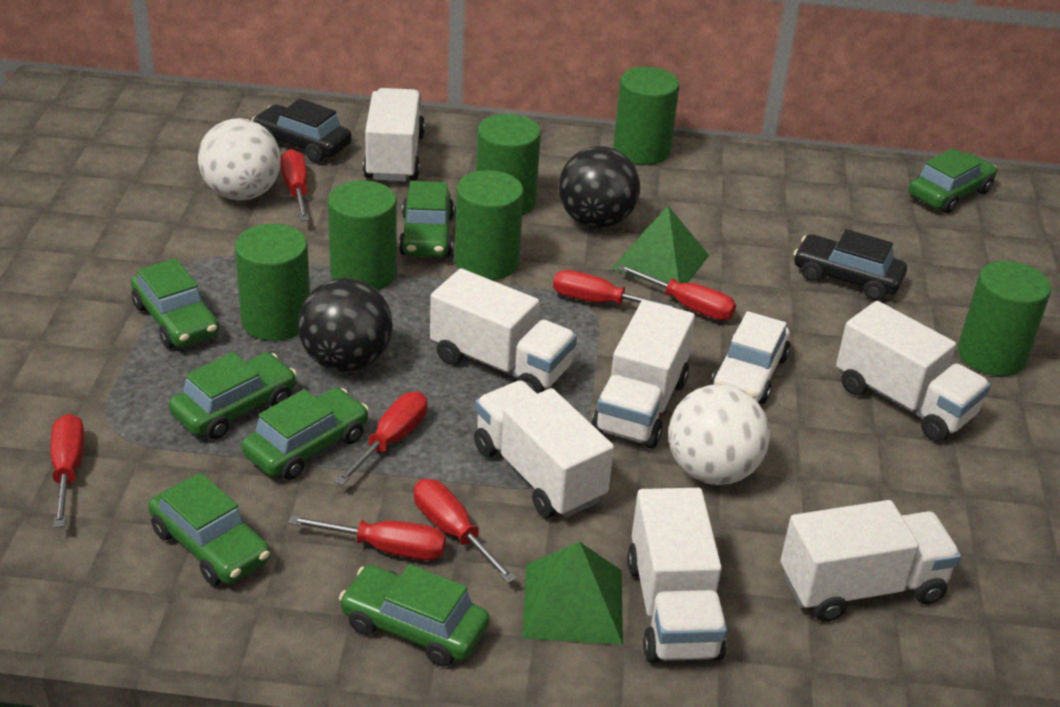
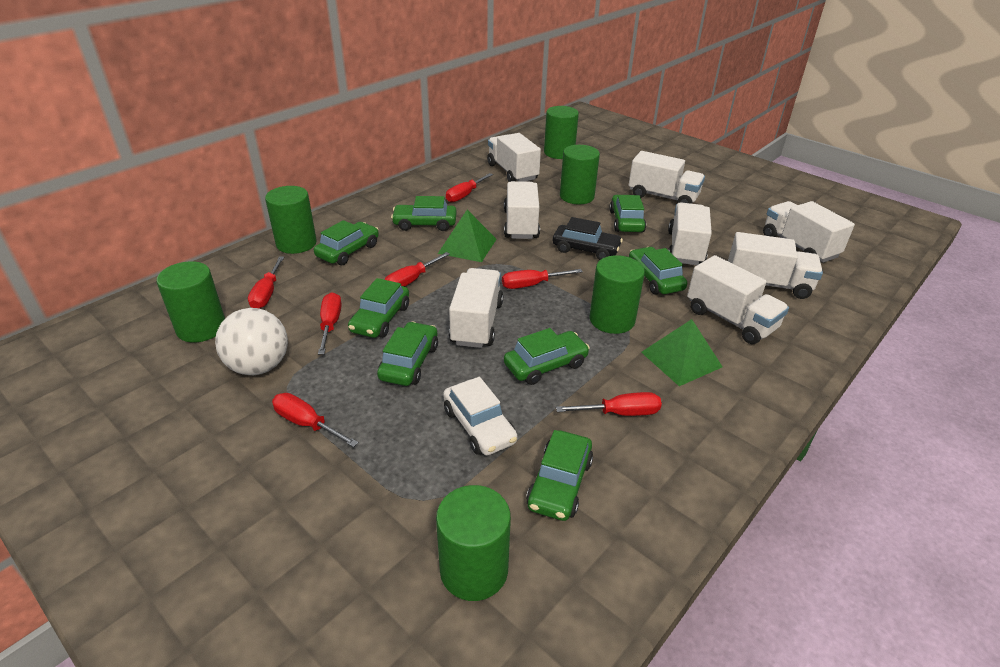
black ball: 2 -> 0
black car: 2 -> 1
green car: 7 -> 8
white ball: 2 -> 1
white truck: 7 -> 8

